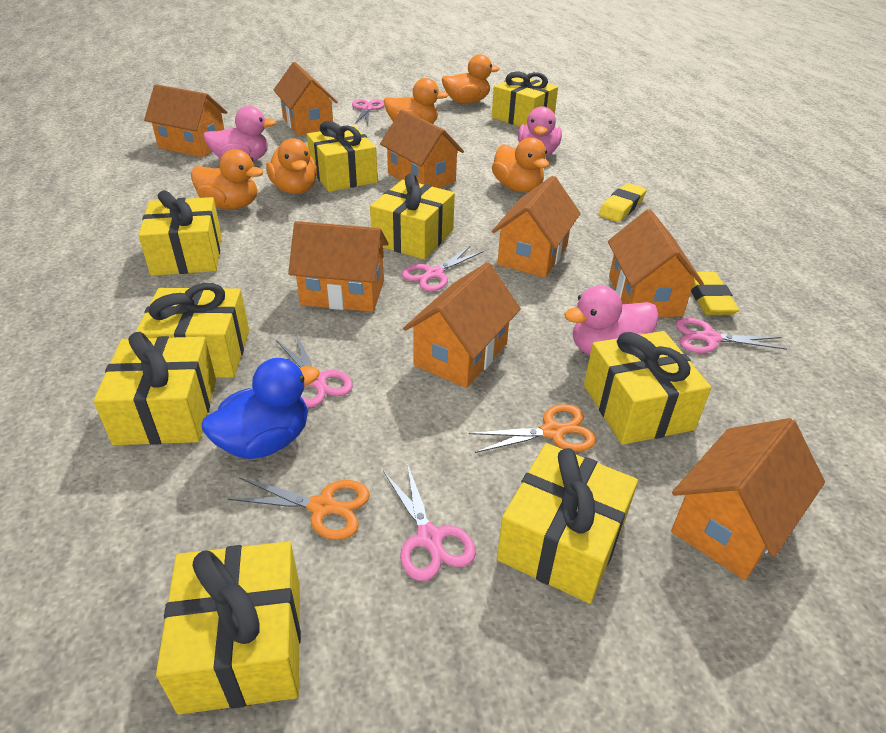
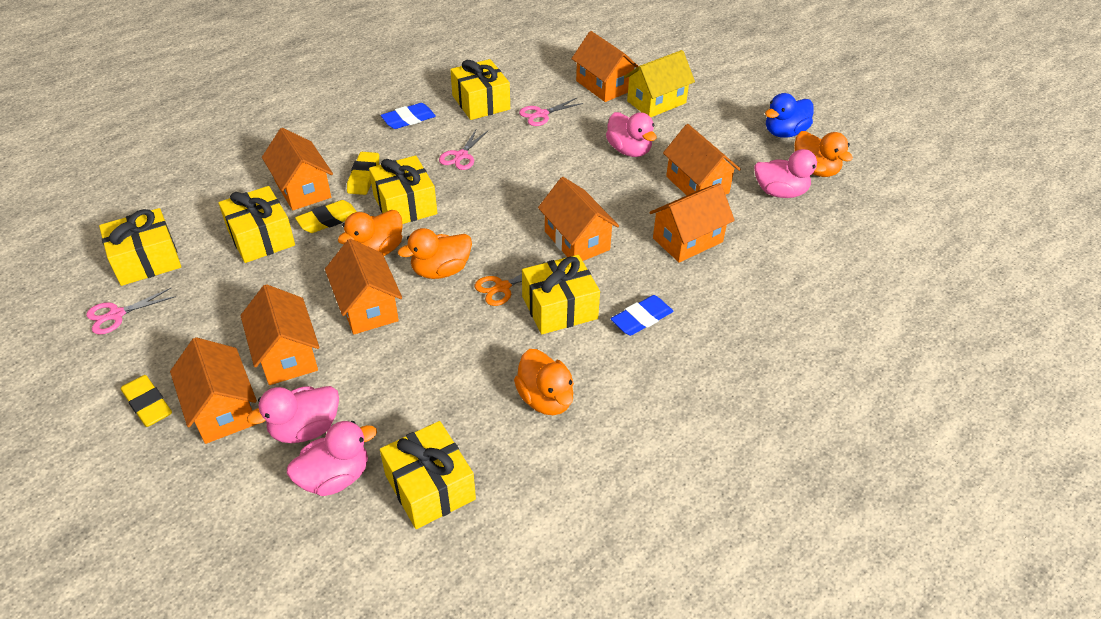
blue eraser: 0 -> 2
orange duck: 5 -> 4
orange scissors: 2 -> 1
pink duck: 3 -> 4
pink scissors: 5 -> 3
yellow eraser: 2 -> 3
yellow gift: 9 -> 6
yellow house: 0 -> 1

